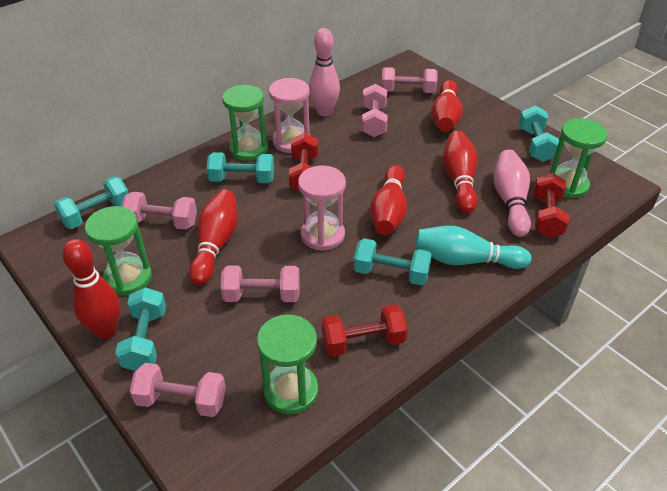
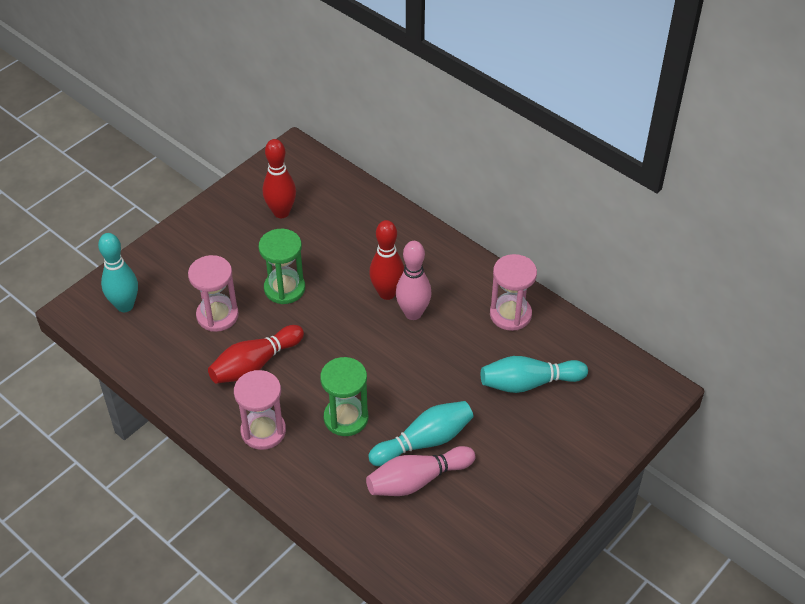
green hourglass: 4 -> 2
pink dumbbell: 5 -> 0
pink hourglass: 2 -> 3
red bowling pin: 5 -> 3
red dumbbell: 3 -> 0
turquoise bowling pin: 1 -> 3
turquoise dumbbell: 5 -> 0

